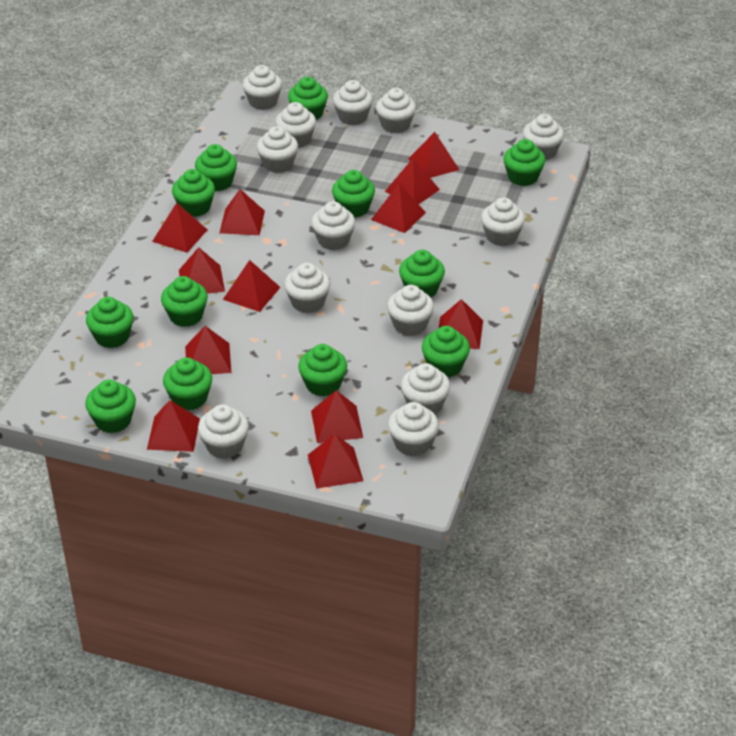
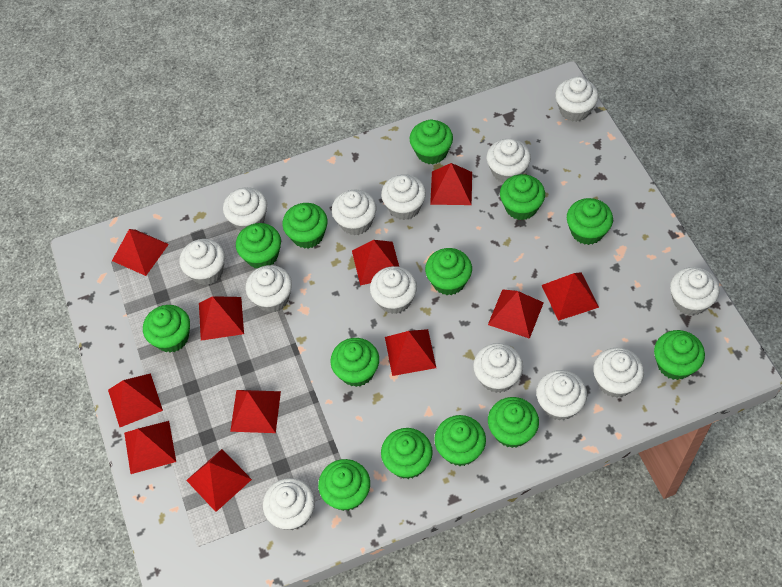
green cupcake: 12 -> 13
red pyramid: 12 -> 11

